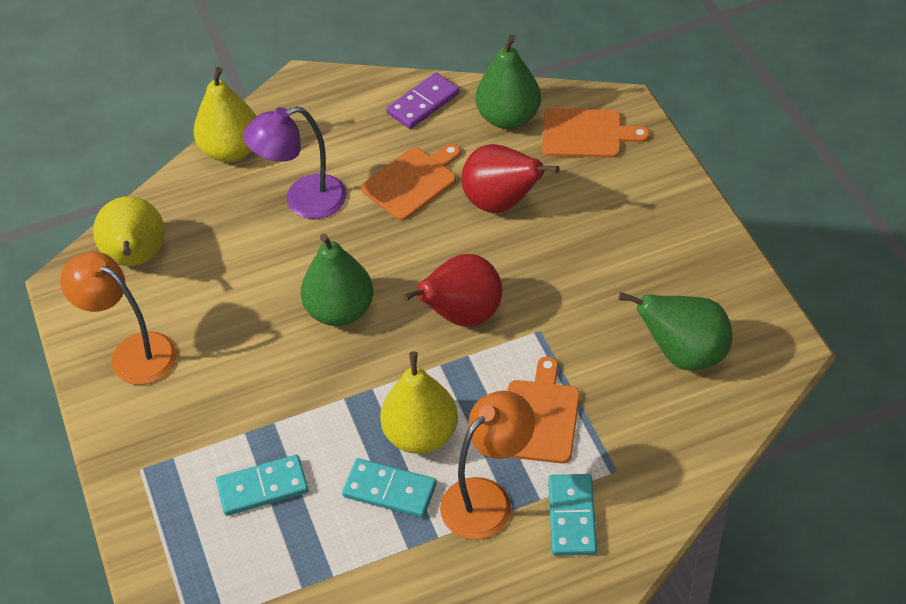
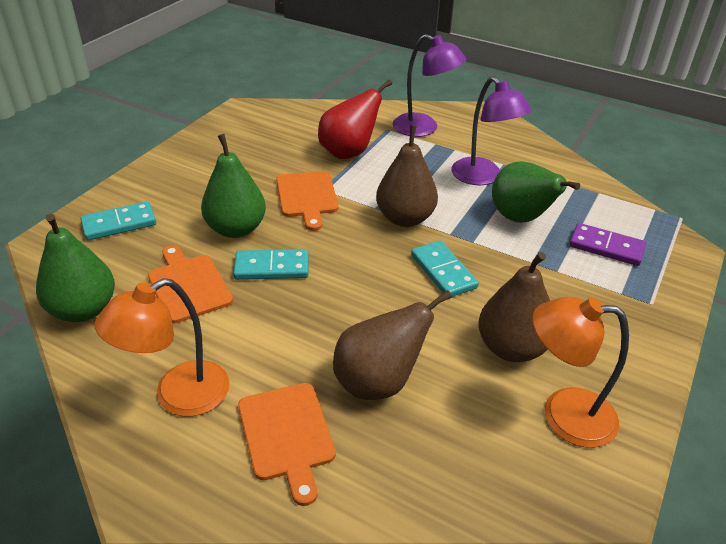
brown pear: 0 -> 3
purple lamp: 1 -> 2
red pear: 2 -> 1
yellow pear: 3 -> 0

